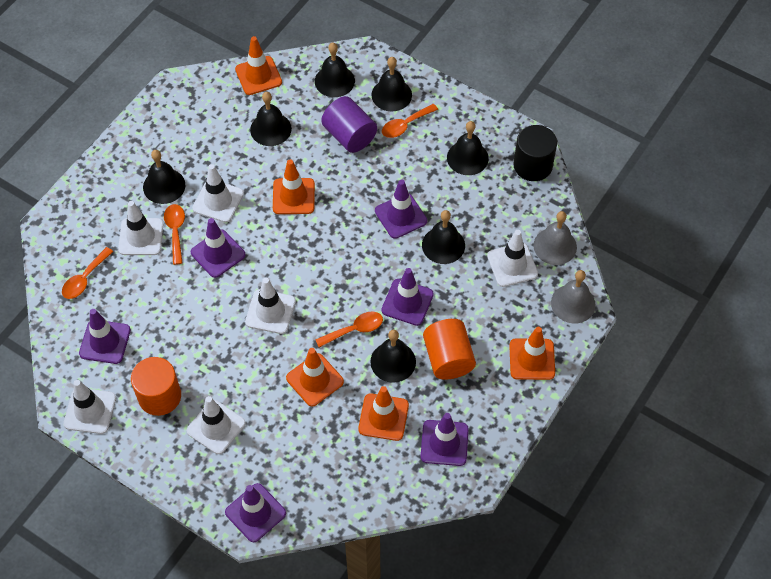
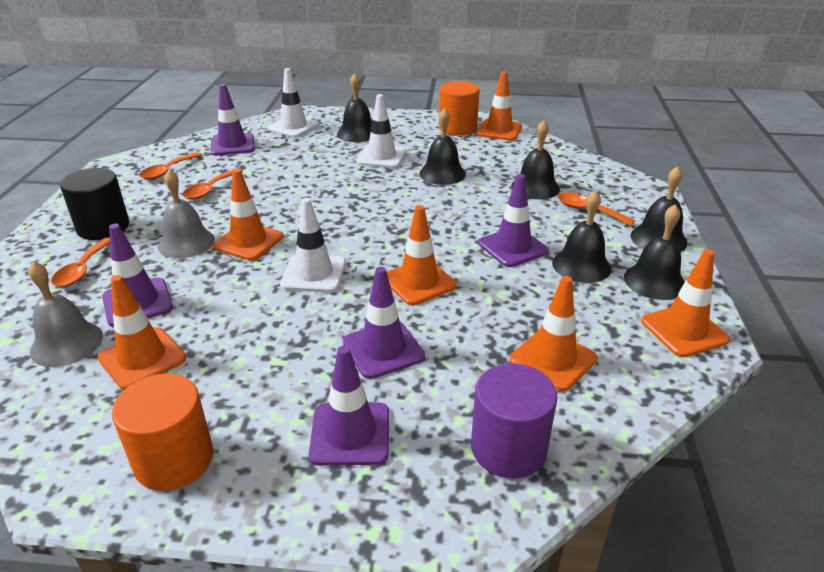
black bell: 7 -> 6
orange traffic cone: 5 -> 6
purple traffic cone: 6 -> 5
white traffic cone: 6 -> 3

